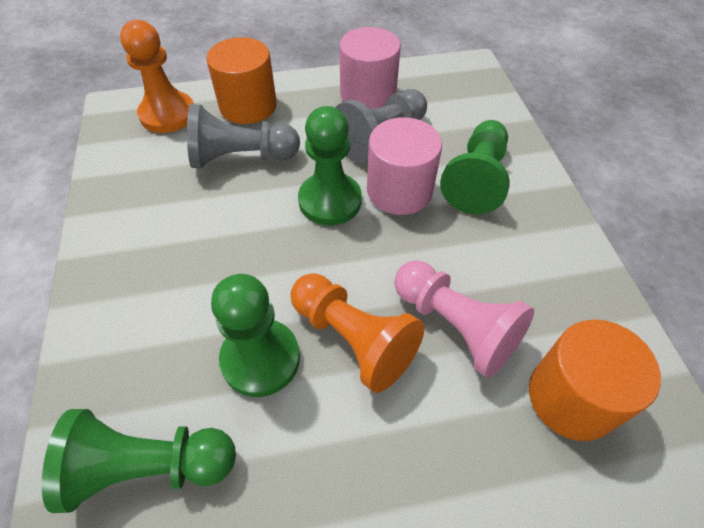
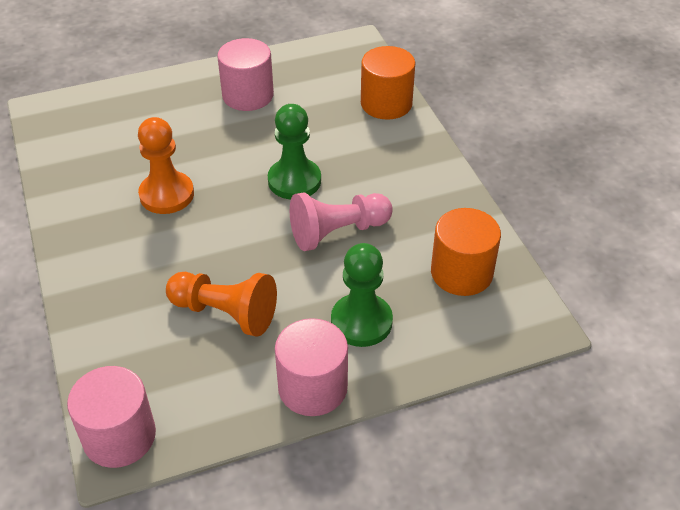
green pawn: 4 -> 2
grey pawn: 2 -> 0
pink cylinder: 2 -> 3

